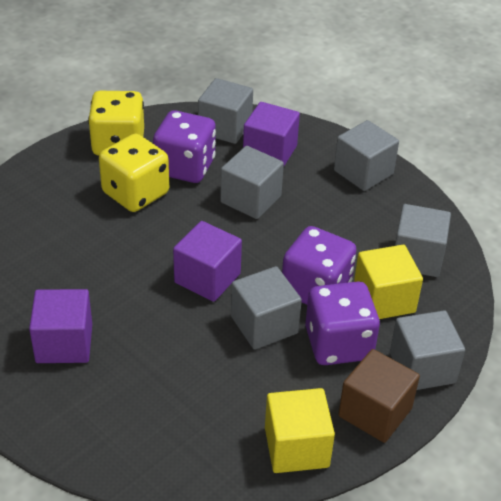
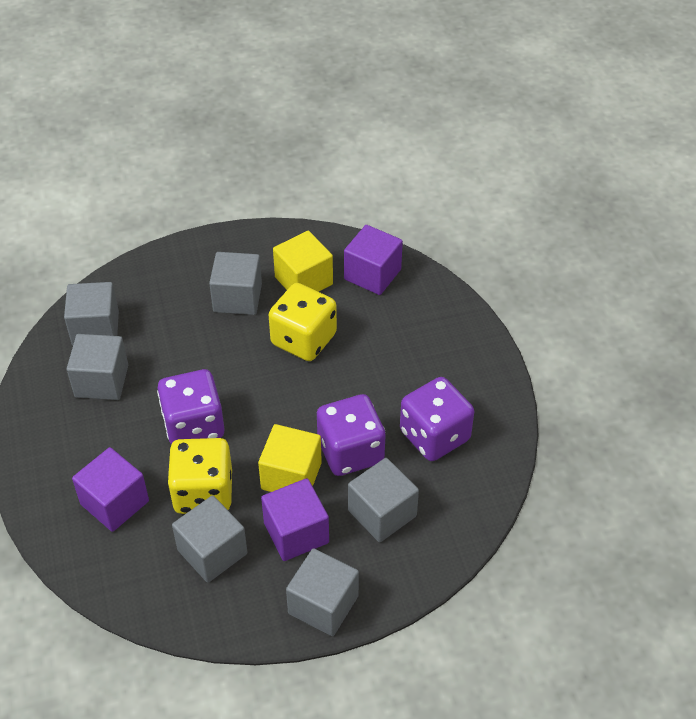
brown cube: 1 -> 0

